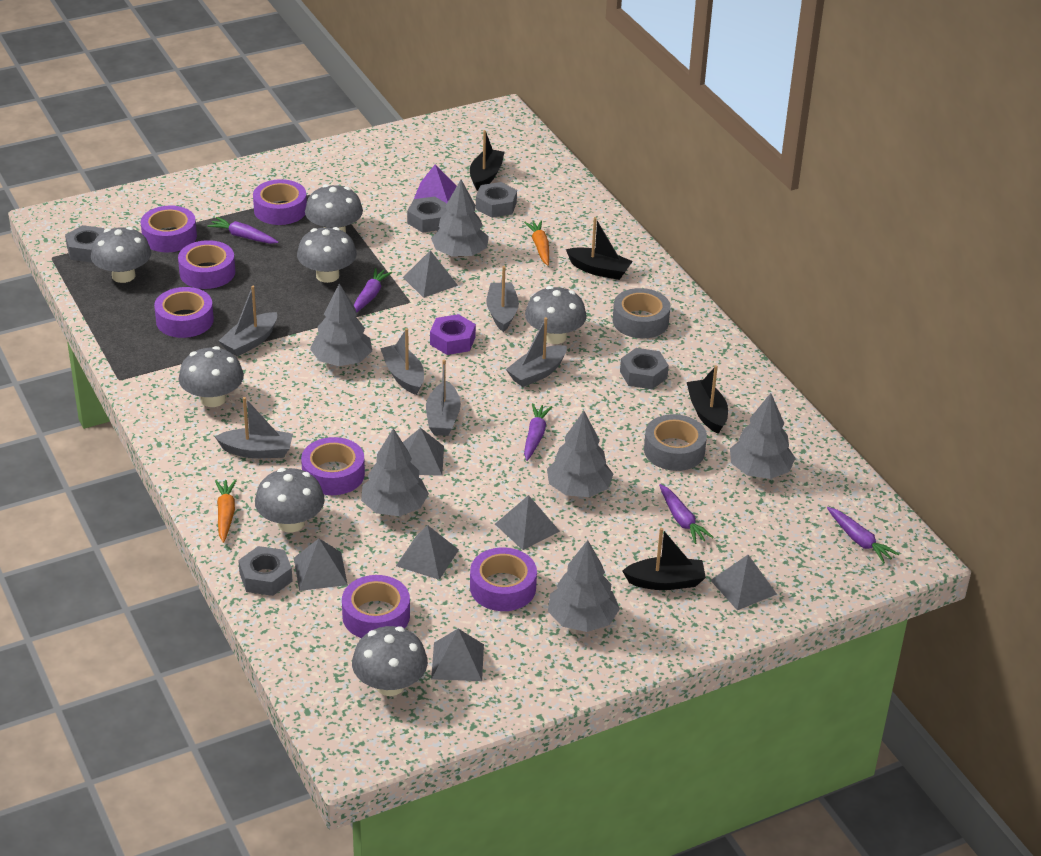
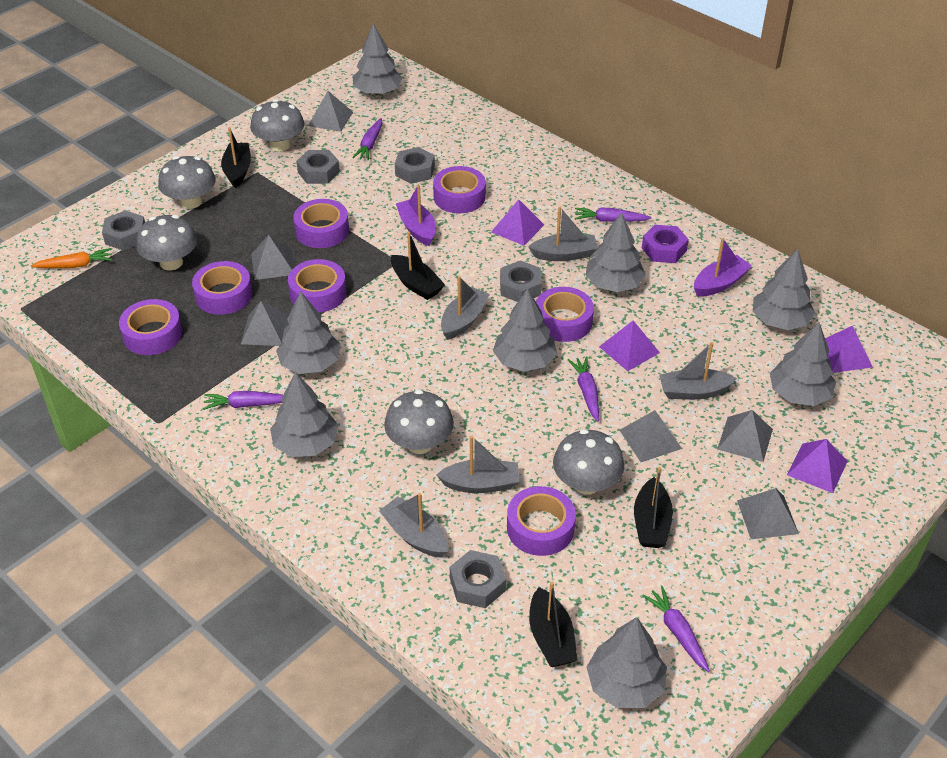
grey boat: 6 -> 5
grey mushroom: 7 -> 5
grey pyramid: 7 -> 6
grey tape: 2 -> 0
grey tree: 6 -> 8
orange carrot: 2 -> 1
purple boat: 0 -> 2
purple pyramid: 1 -> 4

